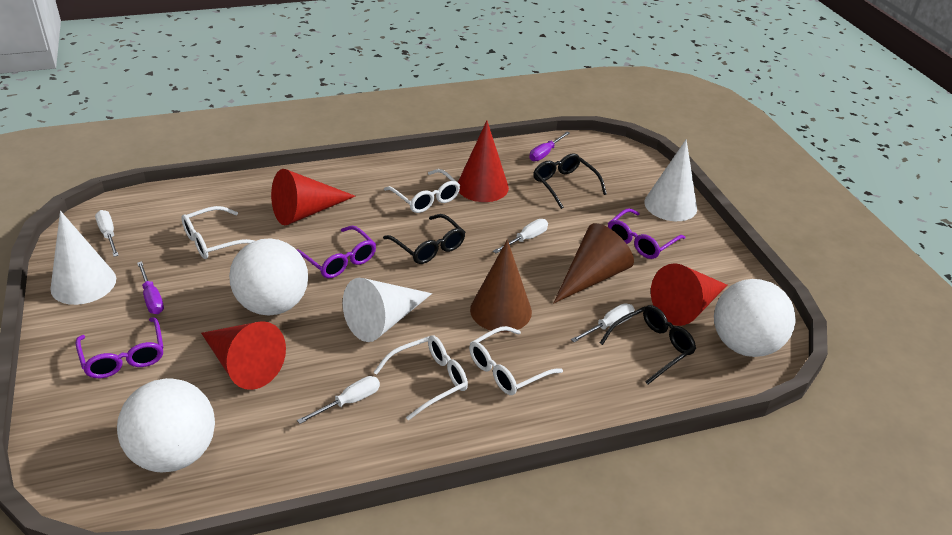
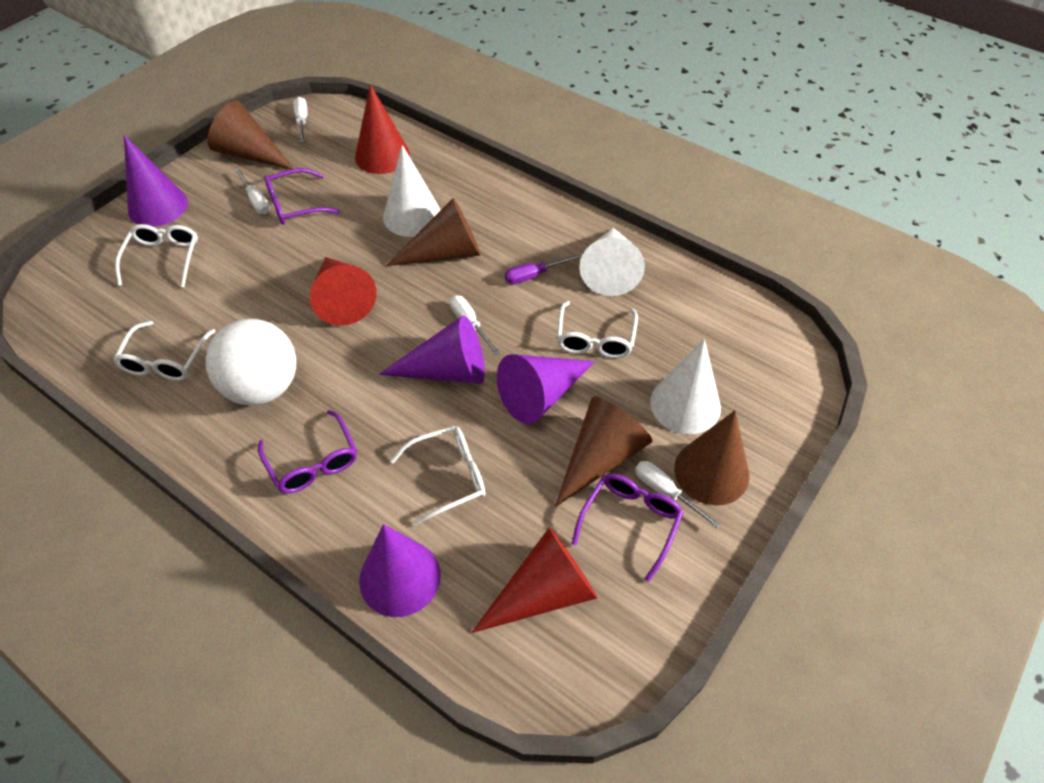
black glasses: 3 -> 0
brown cone: 2 -> 4
purple cone: 0 -> 4
purple screwdriver: 2 -> 1
red cone: 4 -> 3
white ball: 3 -> 1

